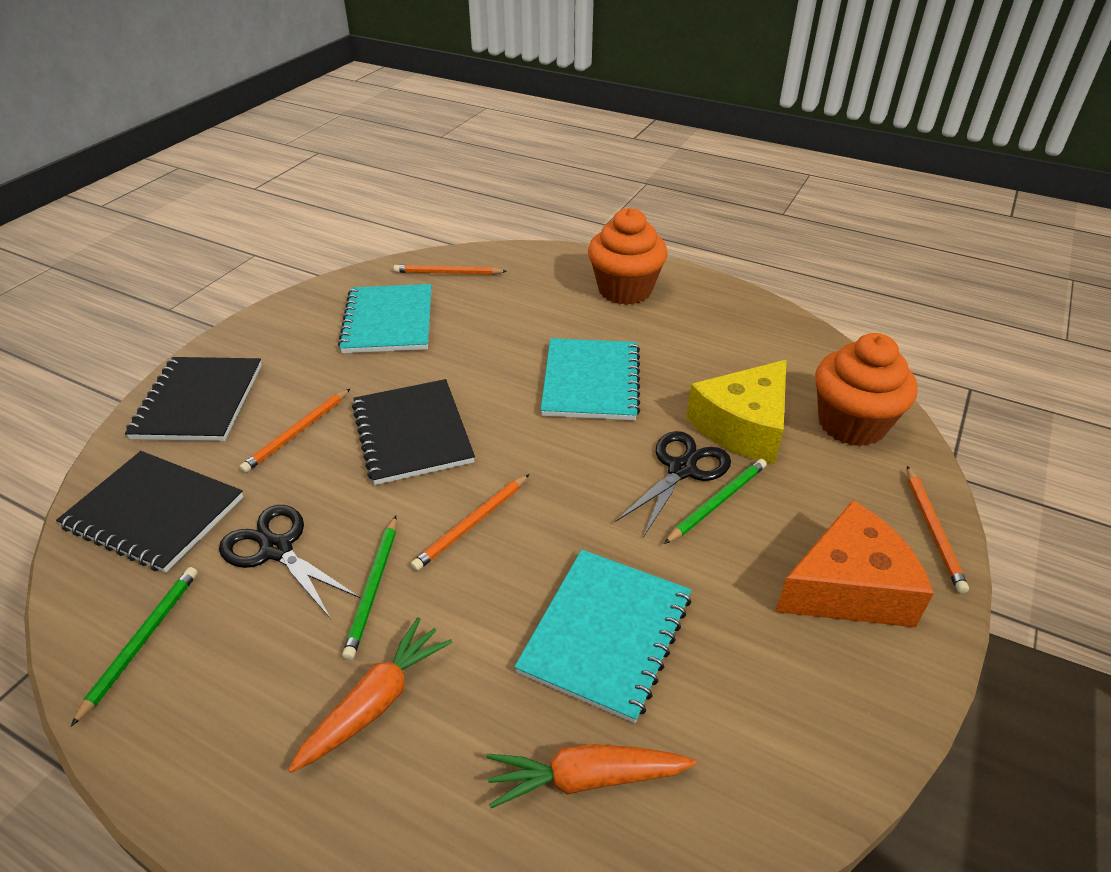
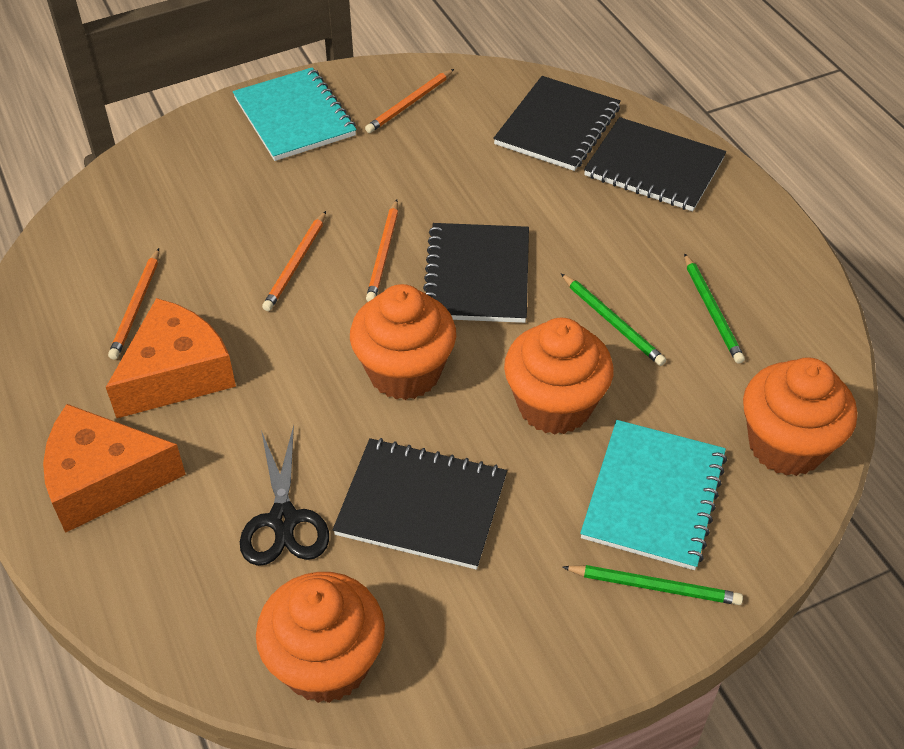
black notebook: 3 -> 4
black scissors: 2 -> 1
orange carrot: 2 -> 0
orange cheese: 1 -> 2
orange cupcake: 2 -> 4
turquoise notebook: 3 -> 2
yellow cheese: 1 -> 0

